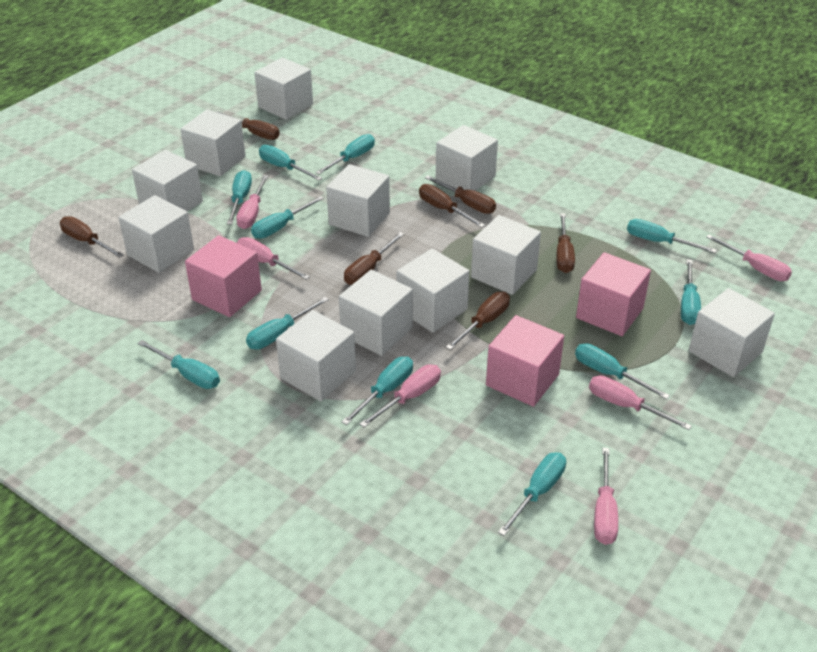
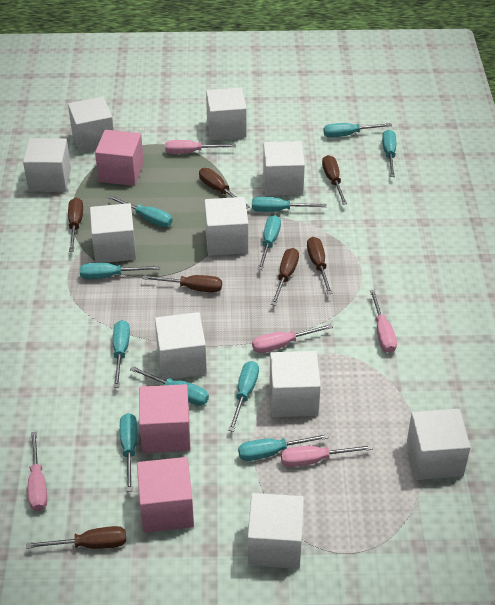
pink screwdriver: 6 -> 5
white cube: 11 -> 10

